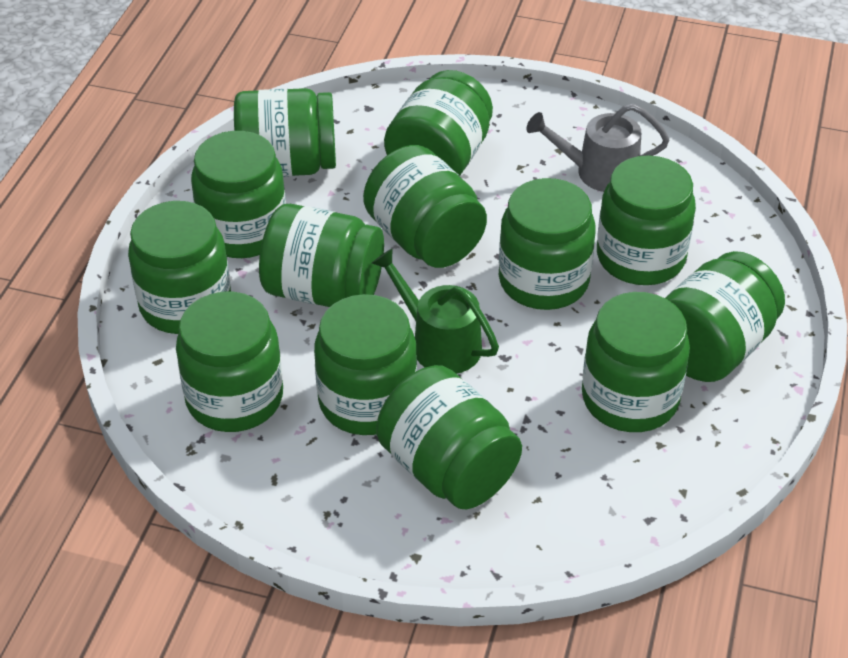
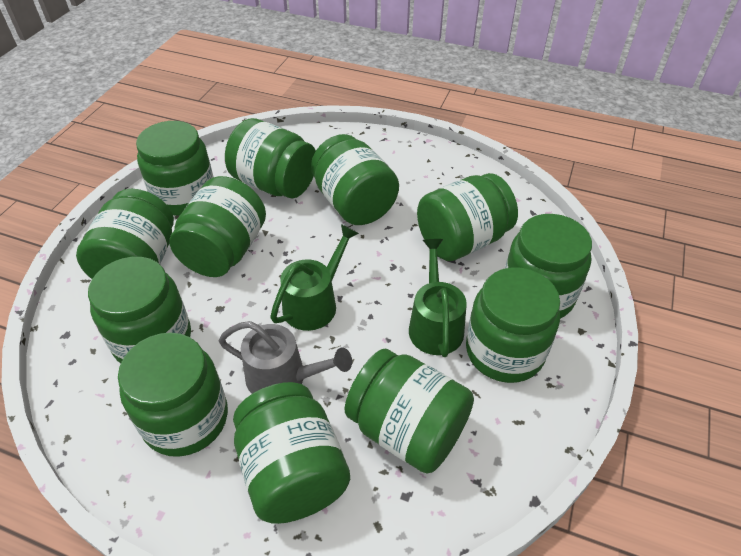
green jar: 13 -> 12
green watering can: 1 -> 2

